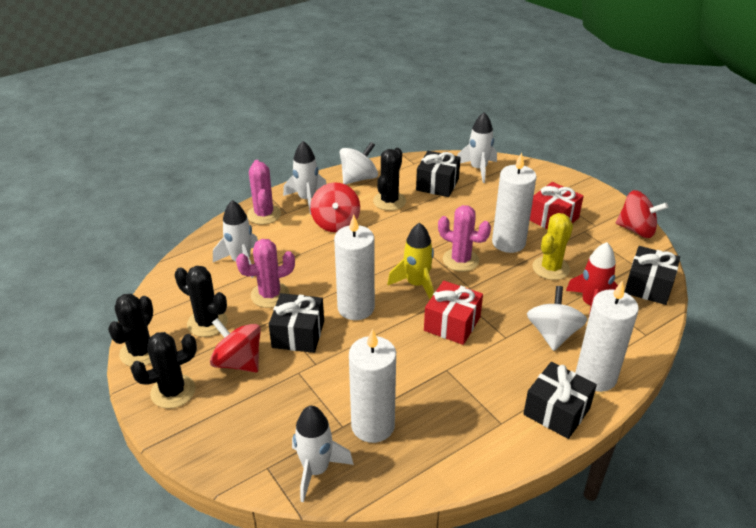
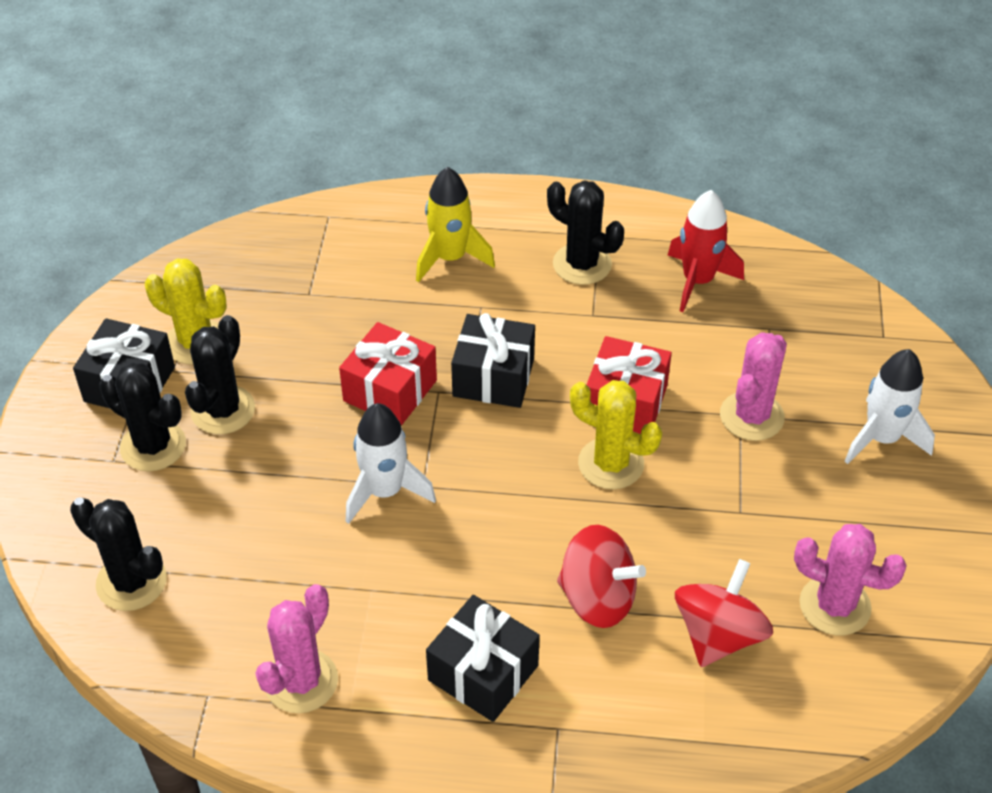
black gift: 4 -> 3
red spinning top: 3 -> 2
white candle: 4 -> 0
white rocket: 4 -> 2
white spinning top: 2 -> 0
yellow cactus: 1 -> 2

